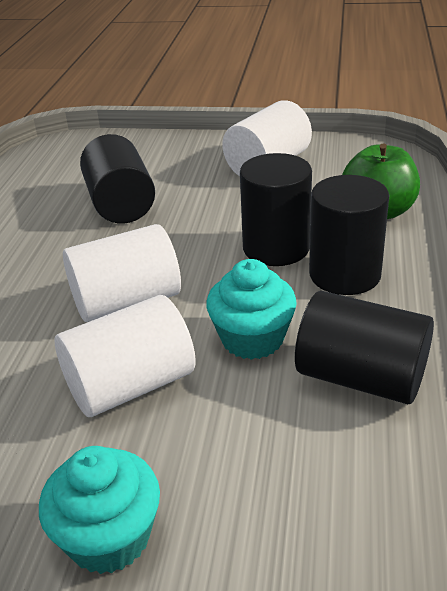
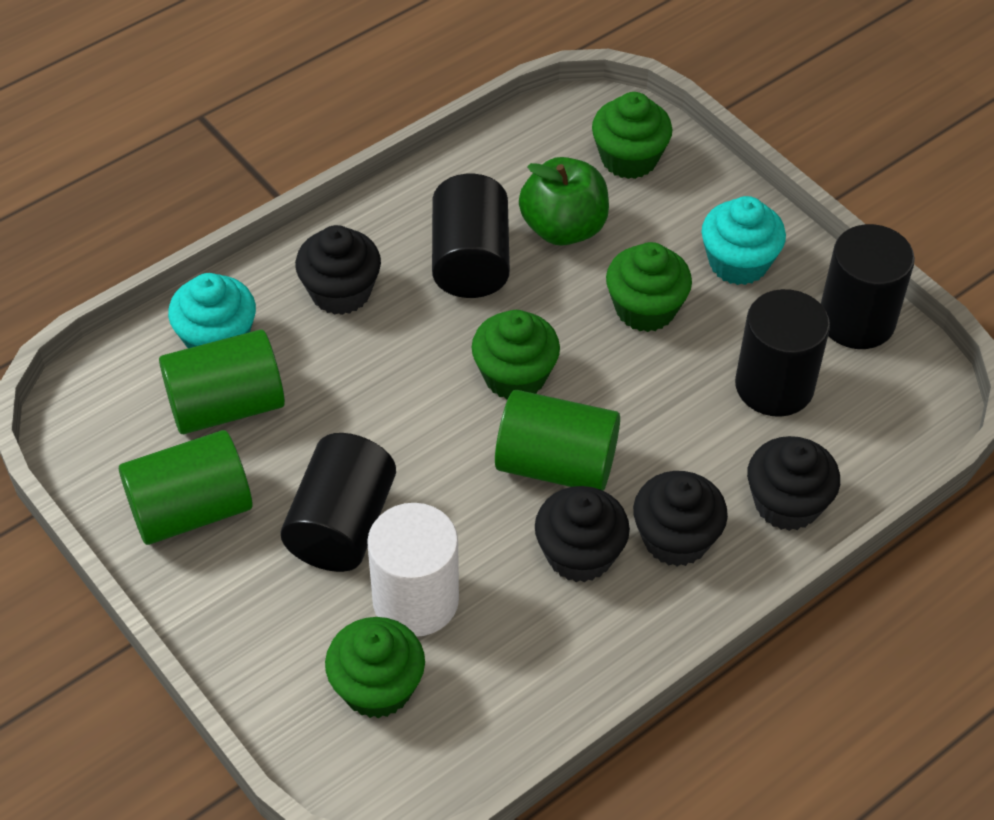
black cupcake: 0 -> 4
green cupcake: 0 -> 4
green cylinder: 0 -> 3
white cylinder: 3 -> 1

